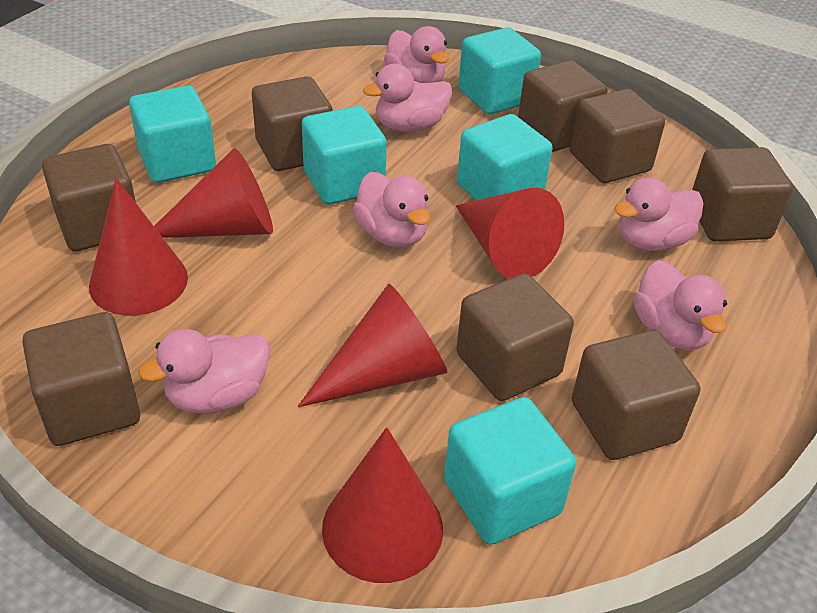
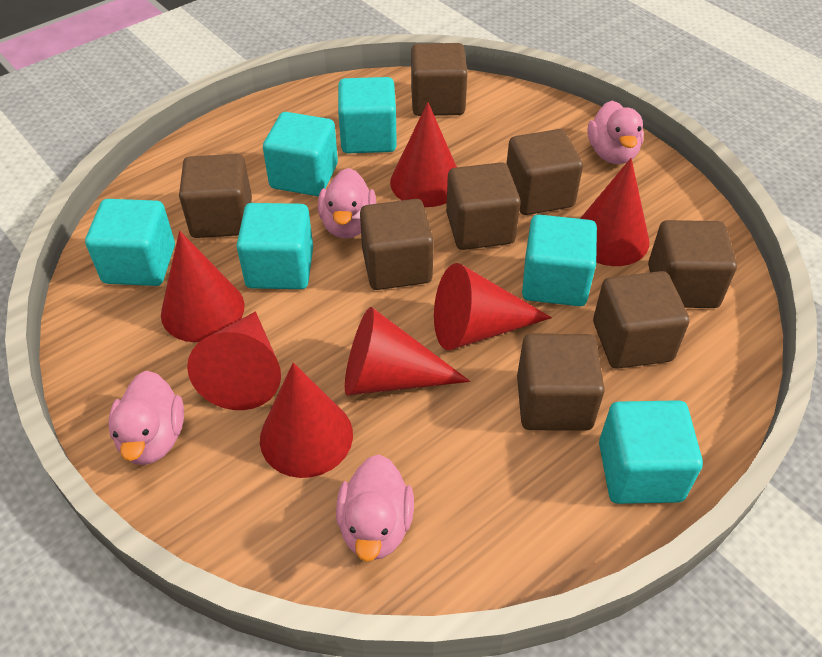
pink duck: 6 -> 4
red cone: 5 -> 7
turquoise cube: 5 -> 6

